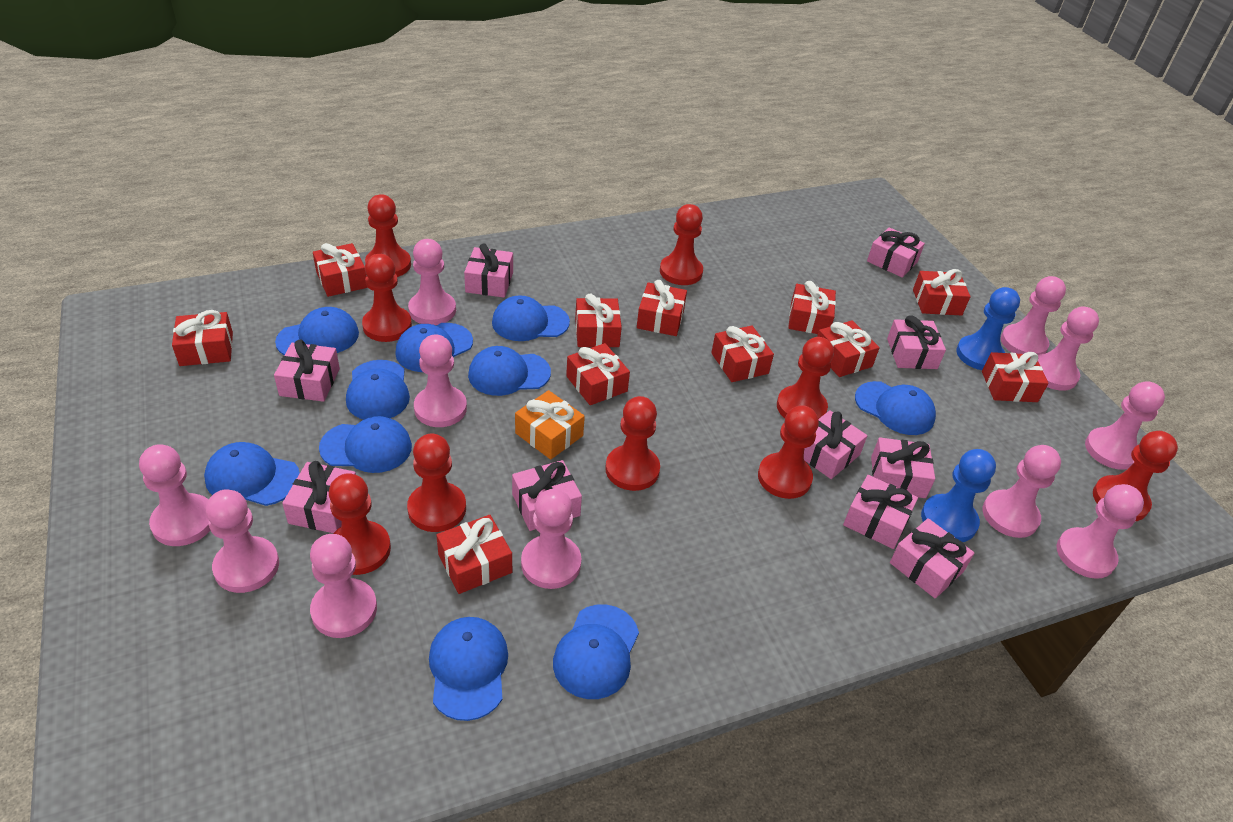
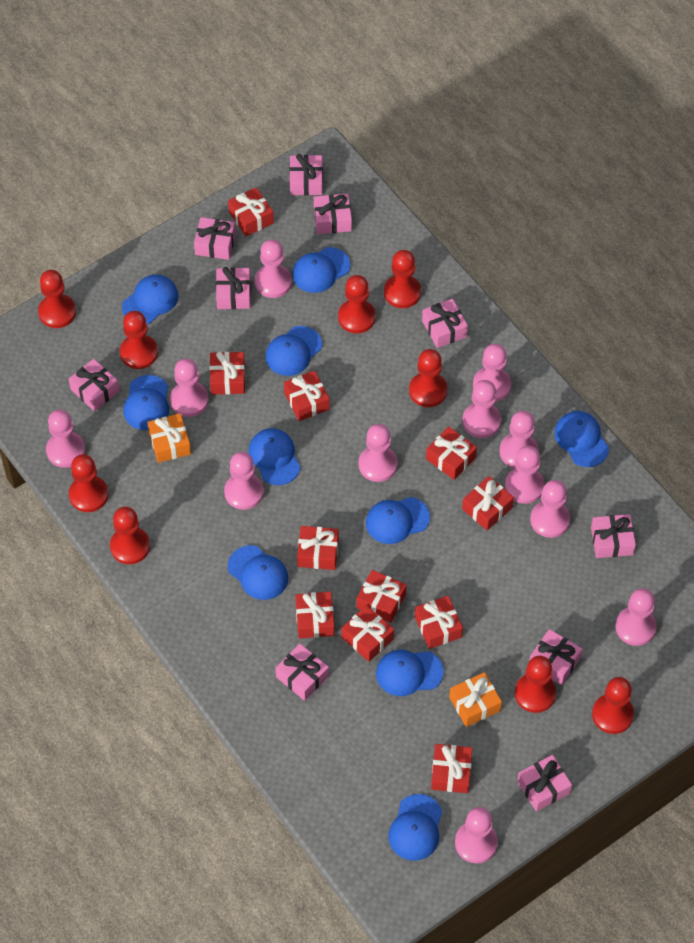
blue pawn: 2 -> 0
orange gift: 1 -> 2
pink pawn: 11 -> 12

